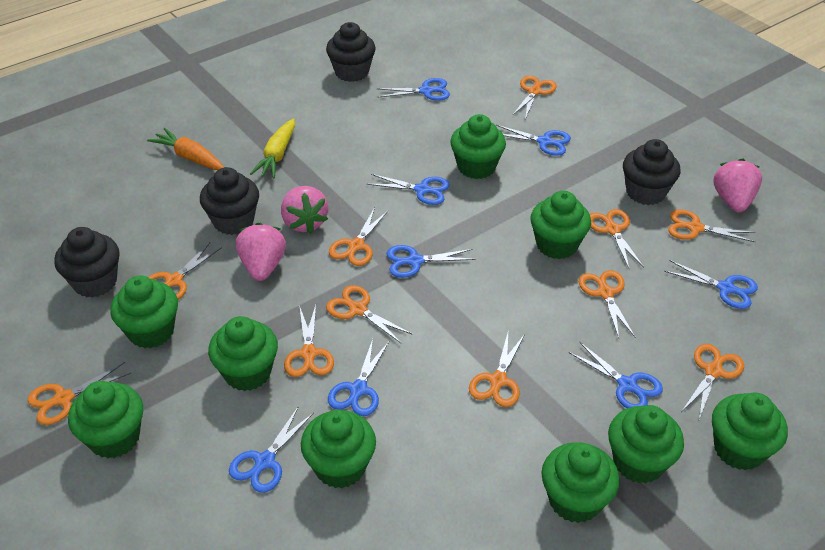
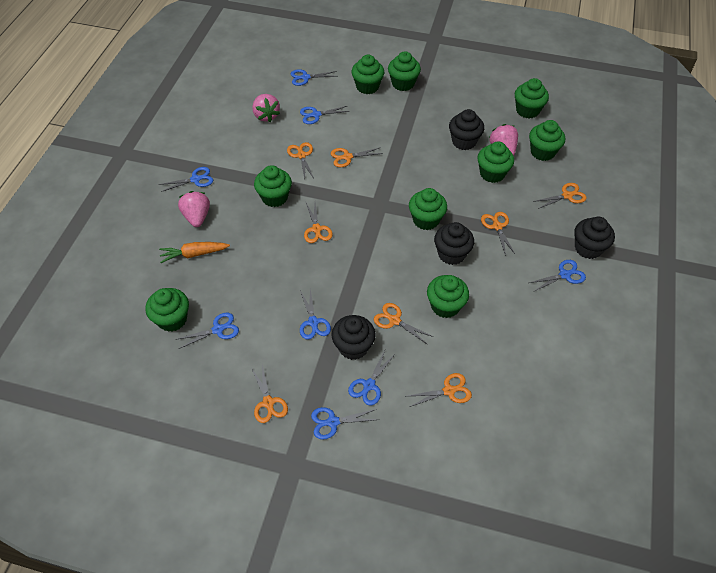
orange scissors: 11 -> 8
yellow carrot: 1 -> 0

